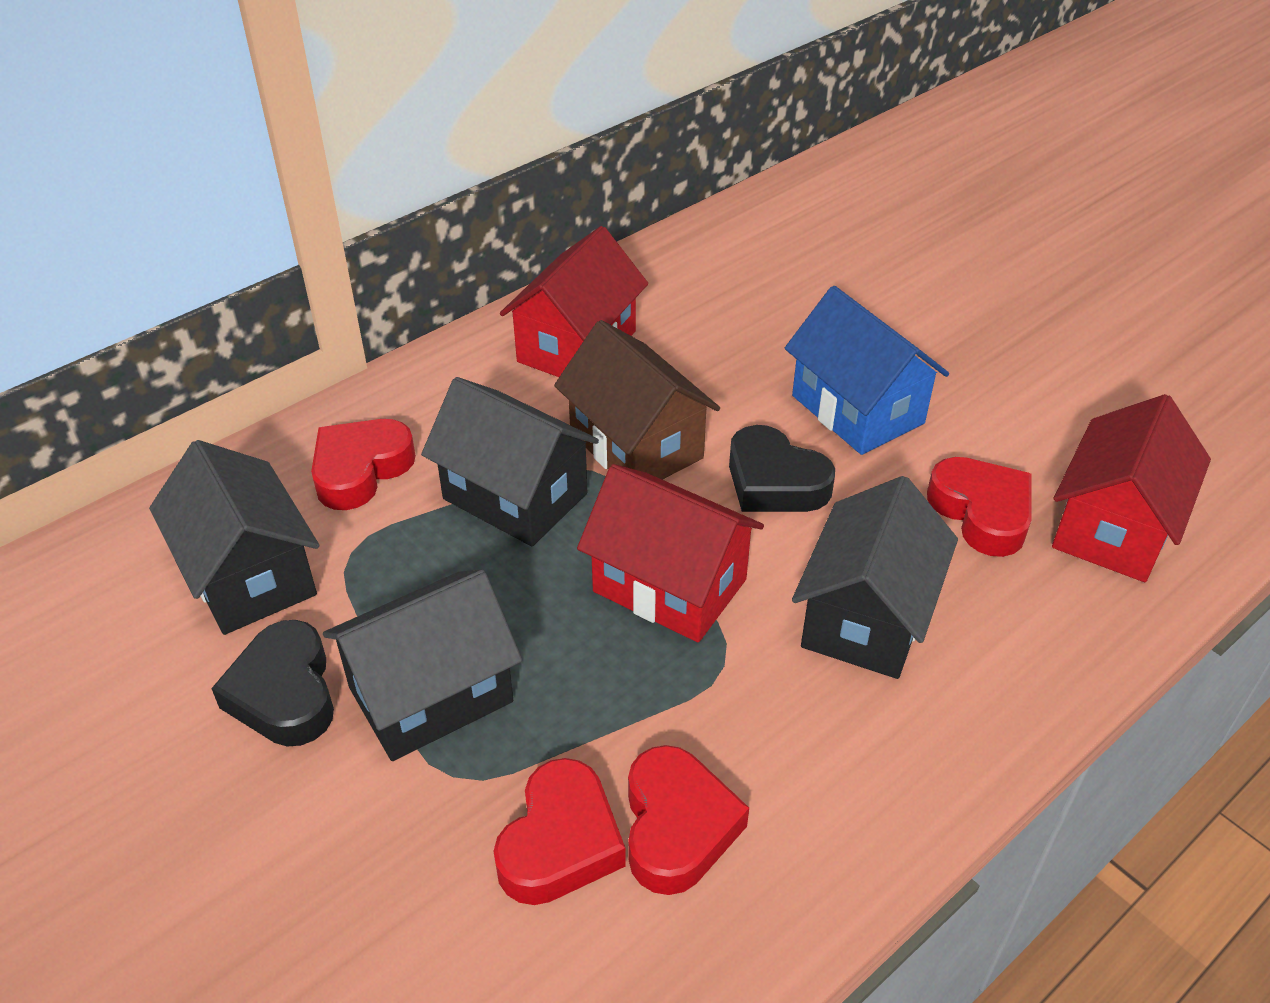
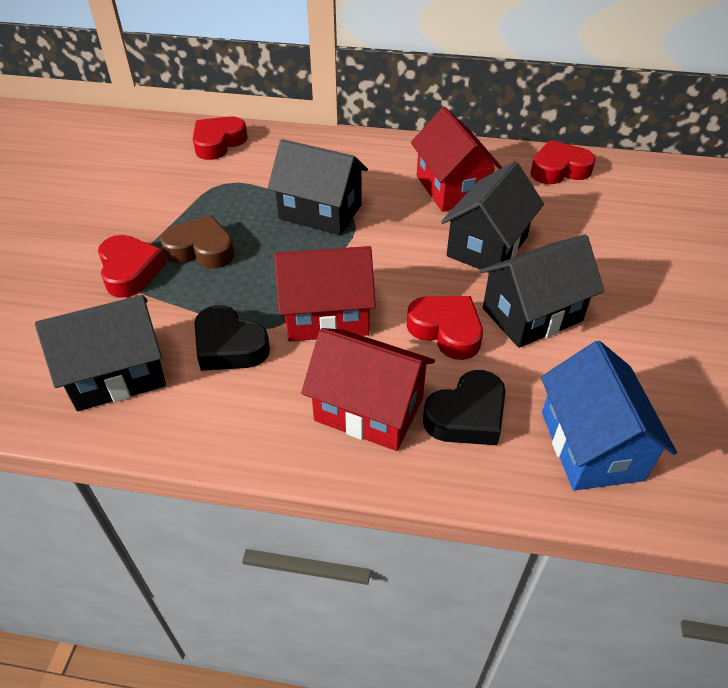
brown heart: 0 -> 1
brown house: 1 -> 0

